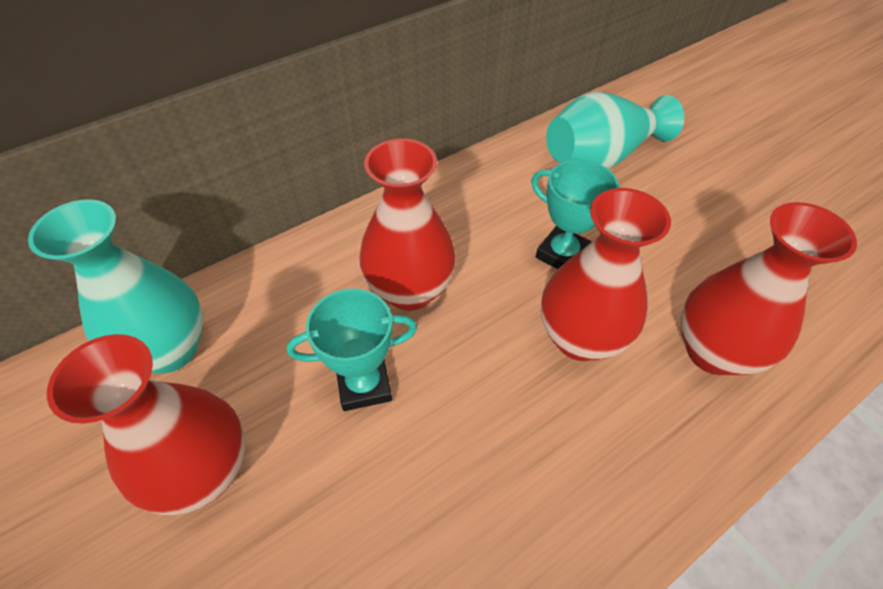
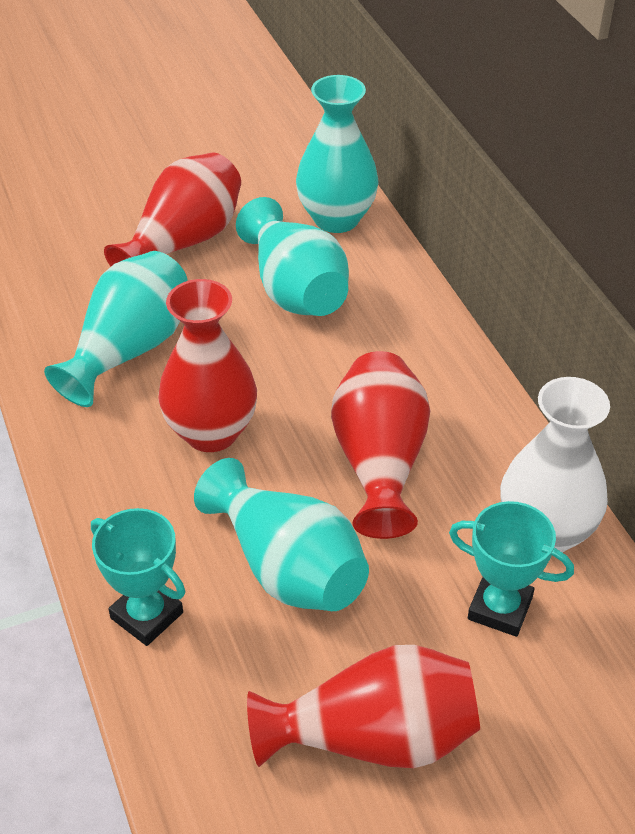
turquoise vase: 2 -> 4
white vase: 0 -> 1

